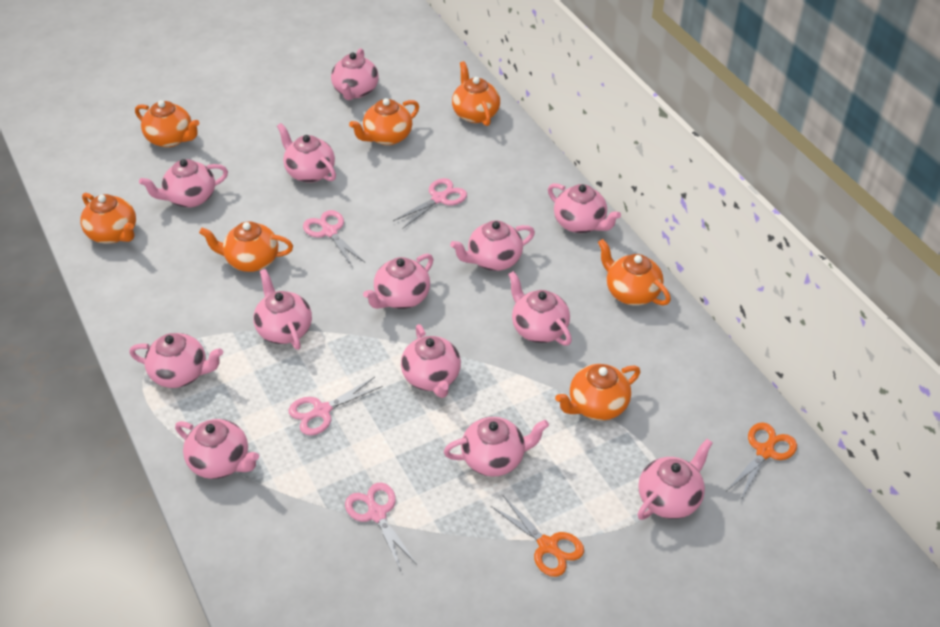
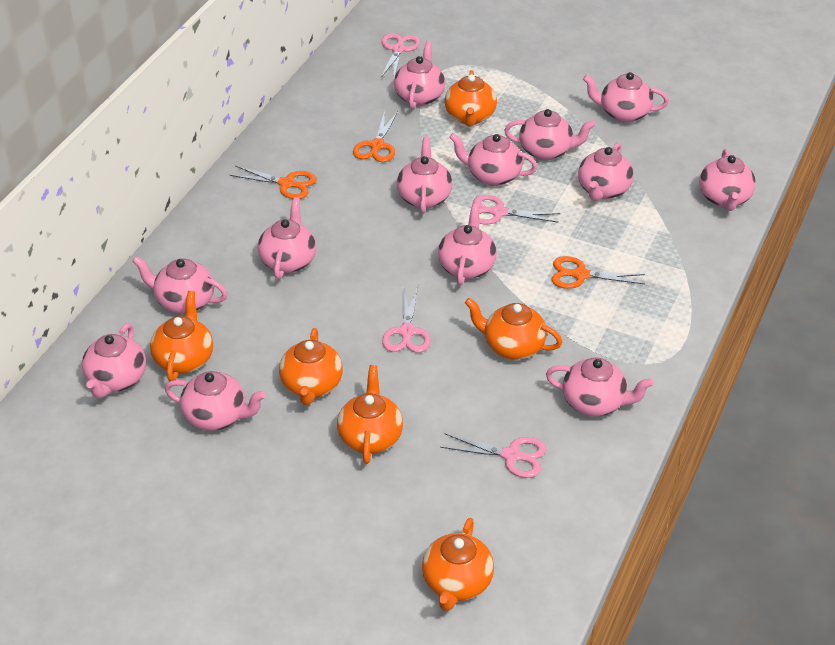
orange scissors: 2 -> 3
orange teapot: 7 -> 6

